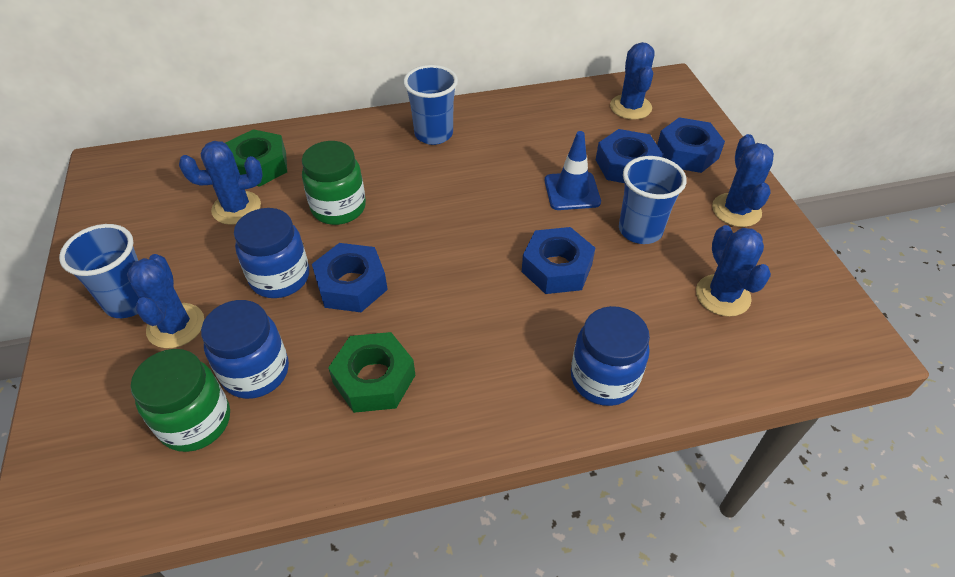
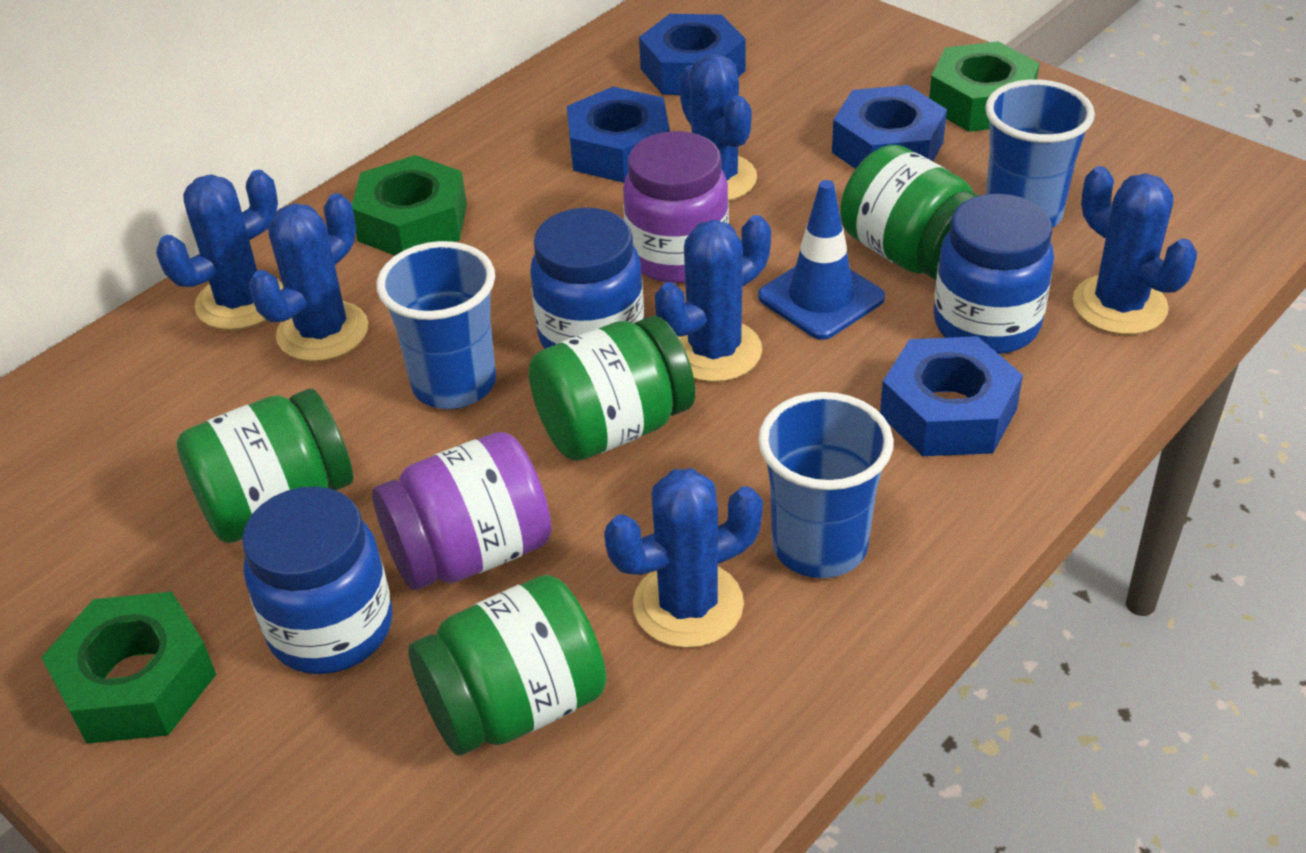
blue cactus: 5 -> 6
green jar: 2 -> 4
green nut: 2 -> 3
purple jar: 0 -> 2

